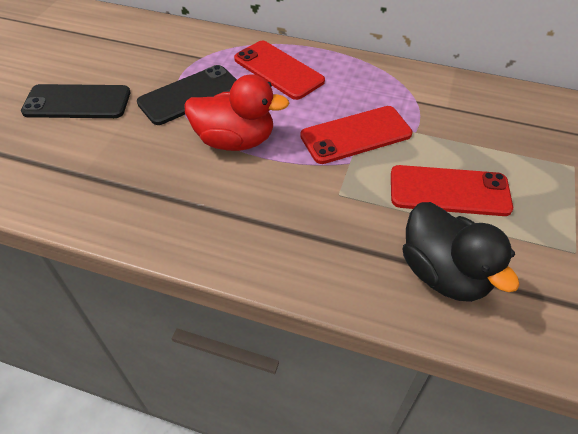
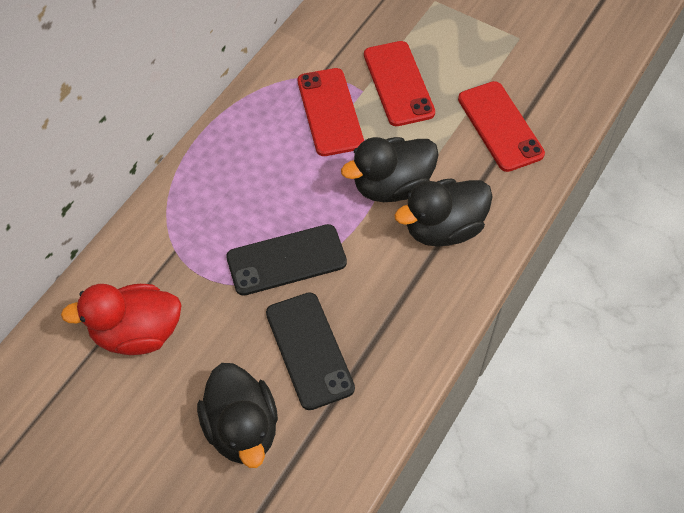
black duck: 1 -> 3

